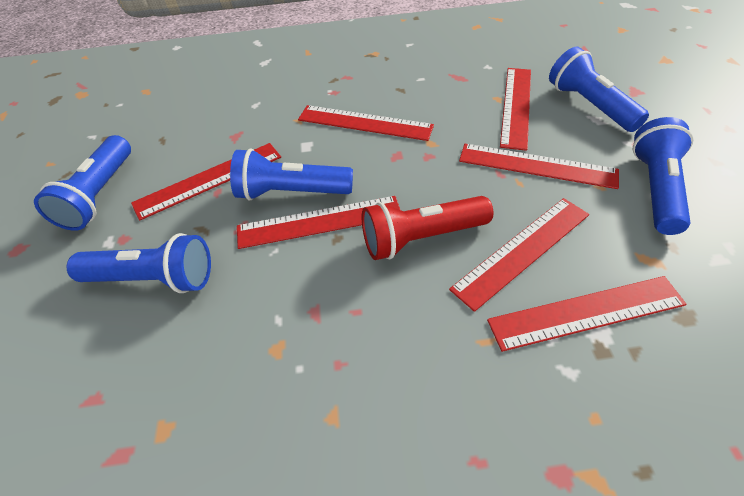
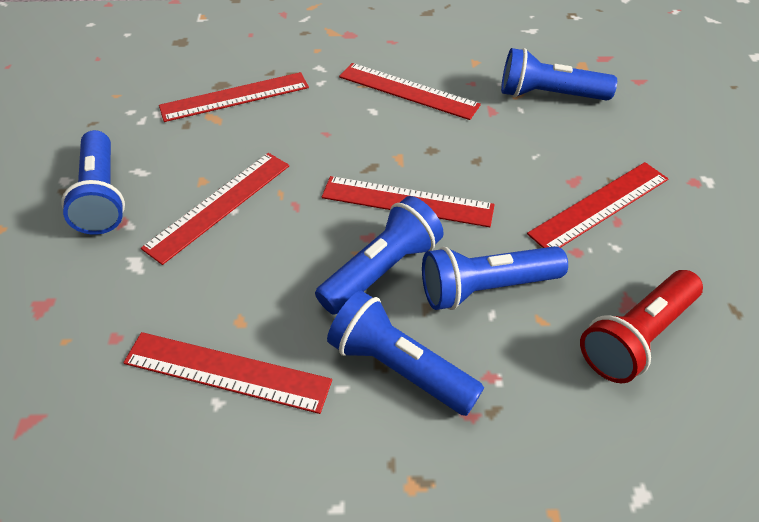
red ruler: 7 -> 6

